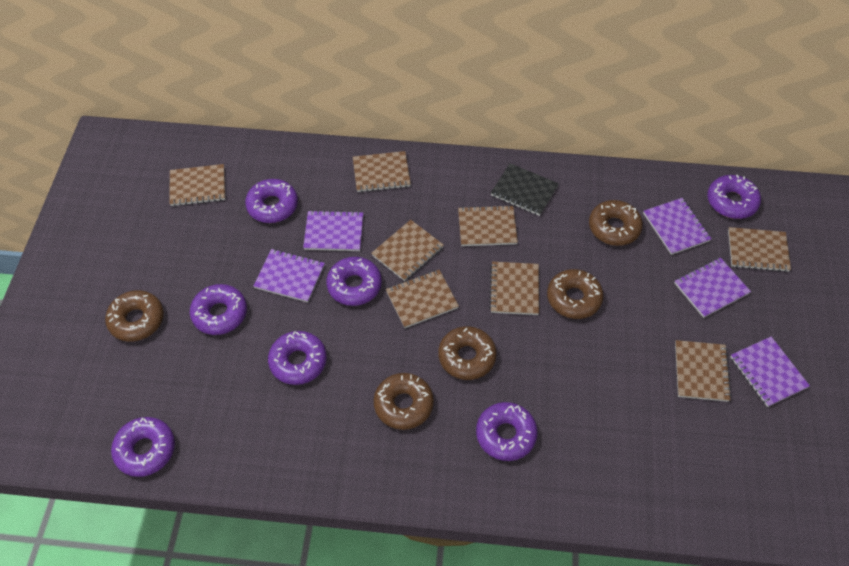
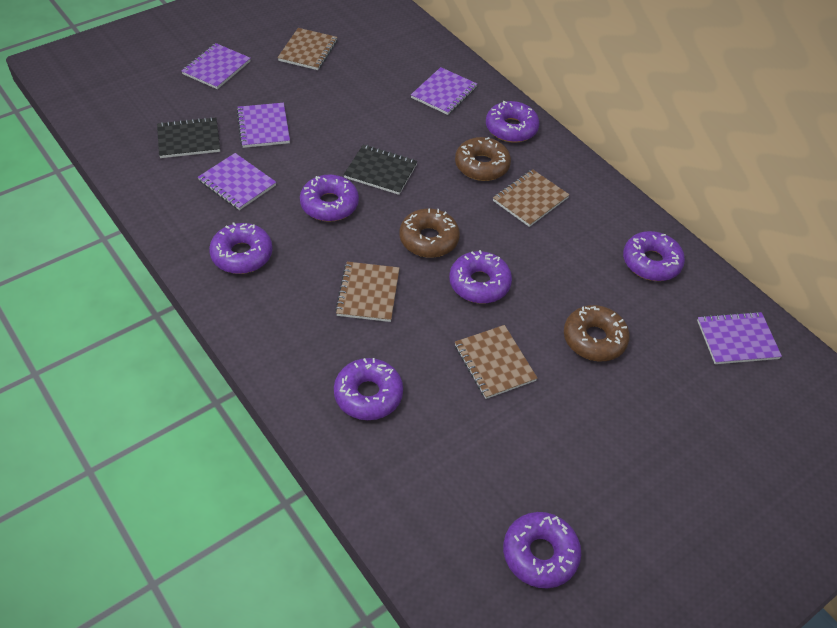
black notebook: 1 -> 2
brown donut: 5 -> 3
brown notebook: 8 -> 4

